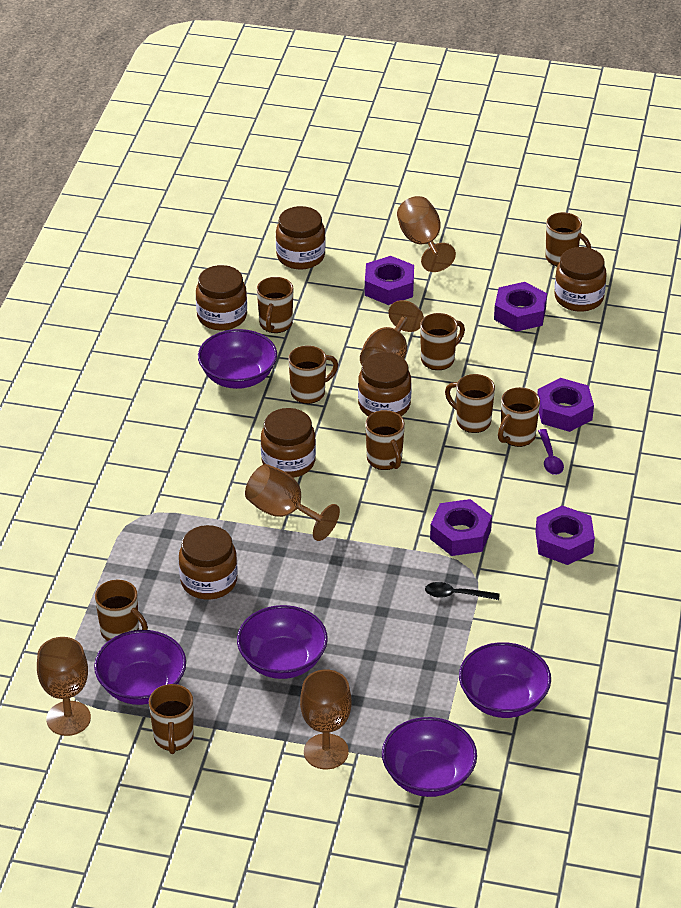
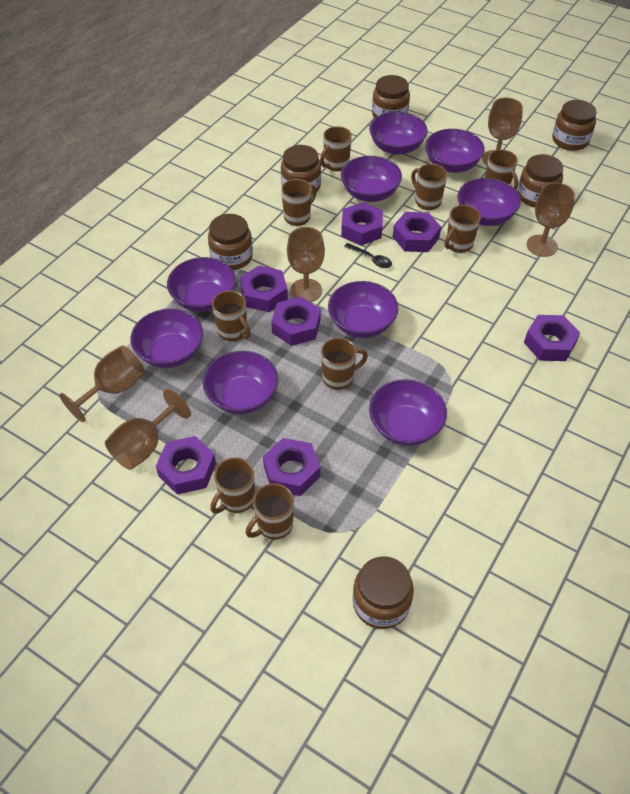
purple bowl: 5 -> 9
purple nut: 5 -> 7
purple spoon: 1 -> 0

